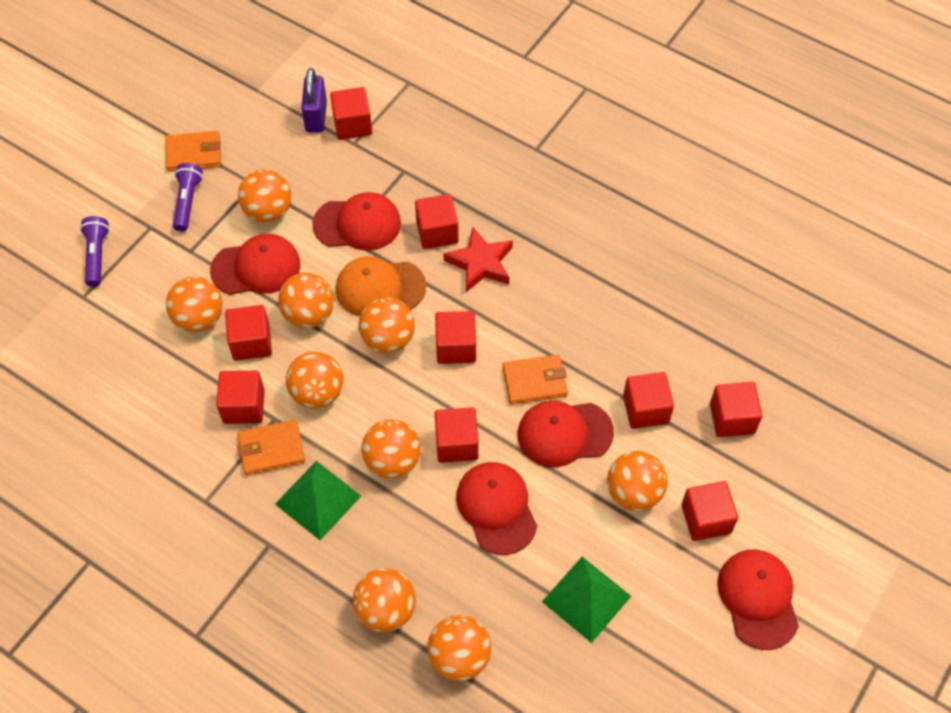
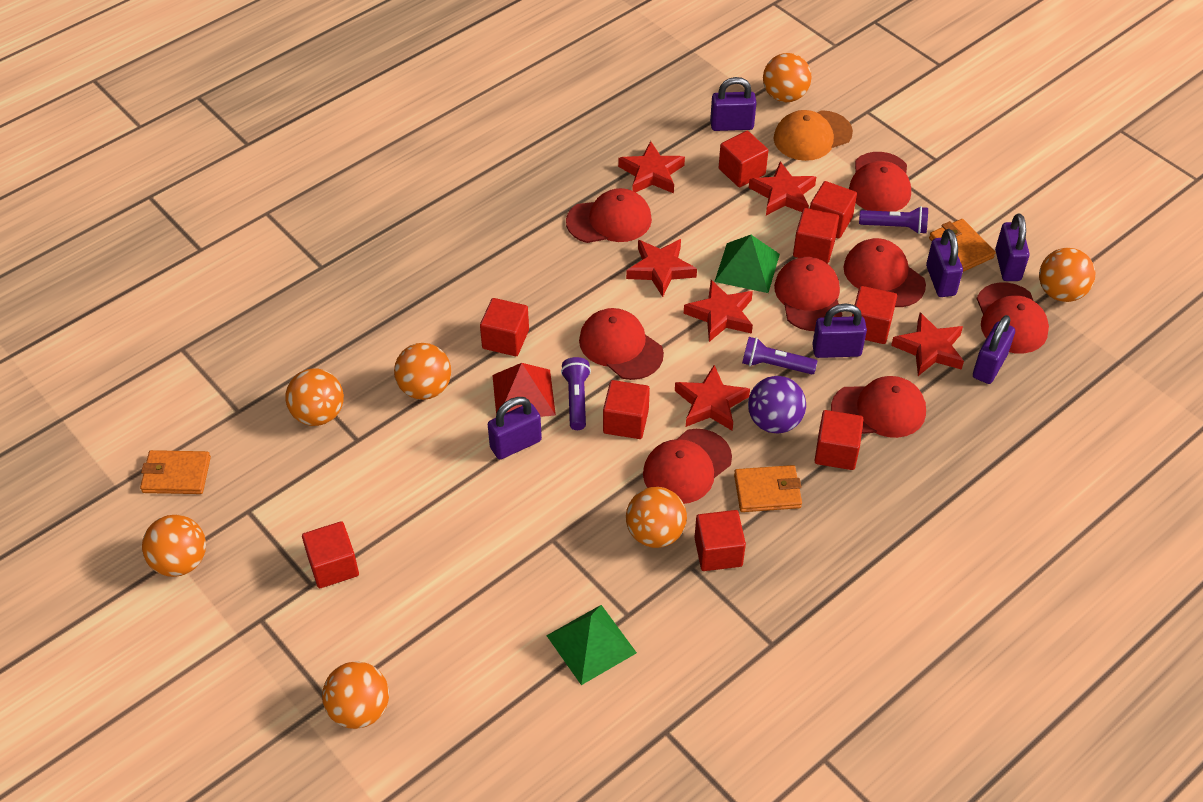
orange ball: 9 -> 7
purple ball: 0 -> 1
purple flashlight: 2 -> 3
purple padlock: 1 -> 6
red cap: 5 -> 8
red pyramid: 0 -> 1
red star: 1 -> 6

